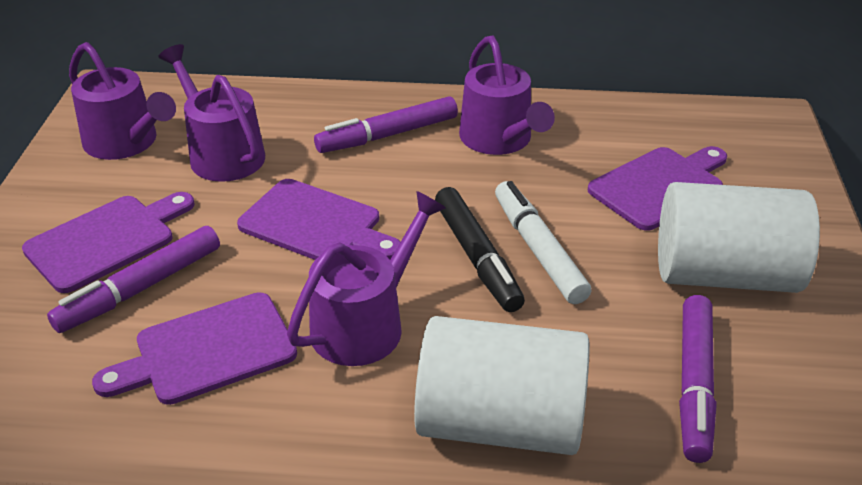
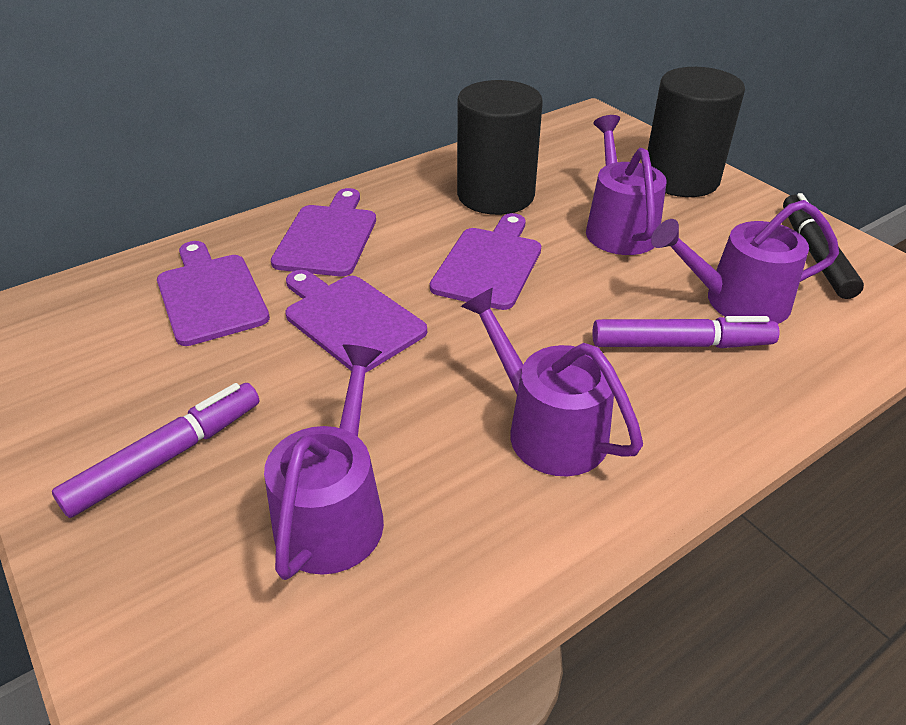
black cylinder: 0 -> 2
purple marker: 3 -> 2
white cylinder: 2 -> 0
white marker: 1 -> 0

